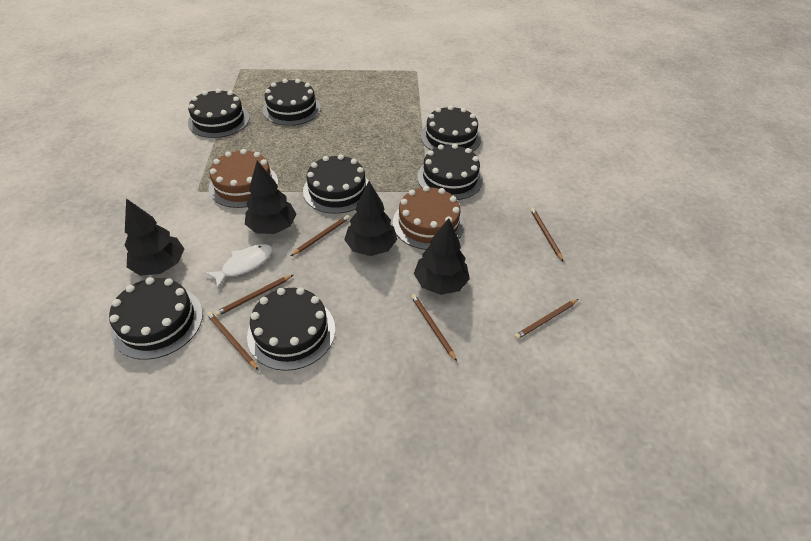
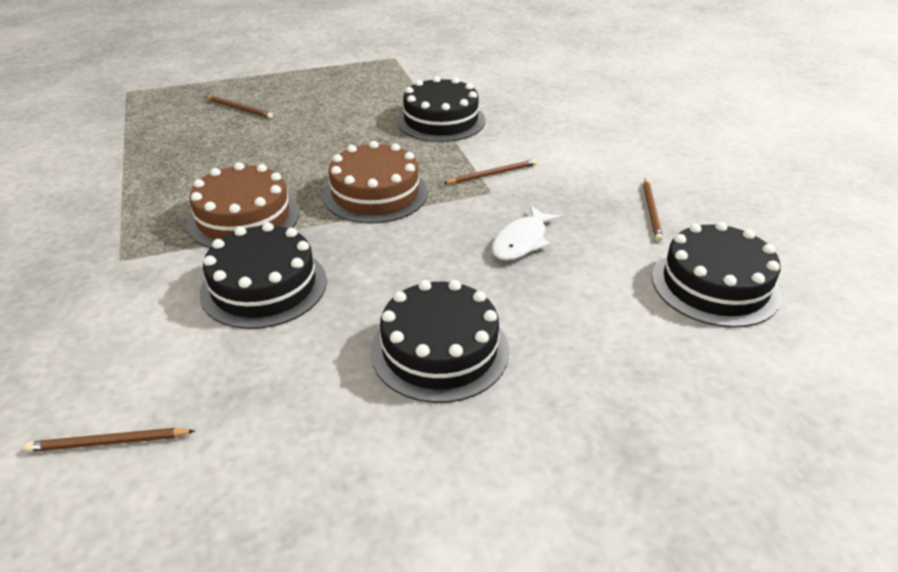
black cake: 7 -> 4
black tree: 4 -> 0
brown pencil: 6 -> 4

